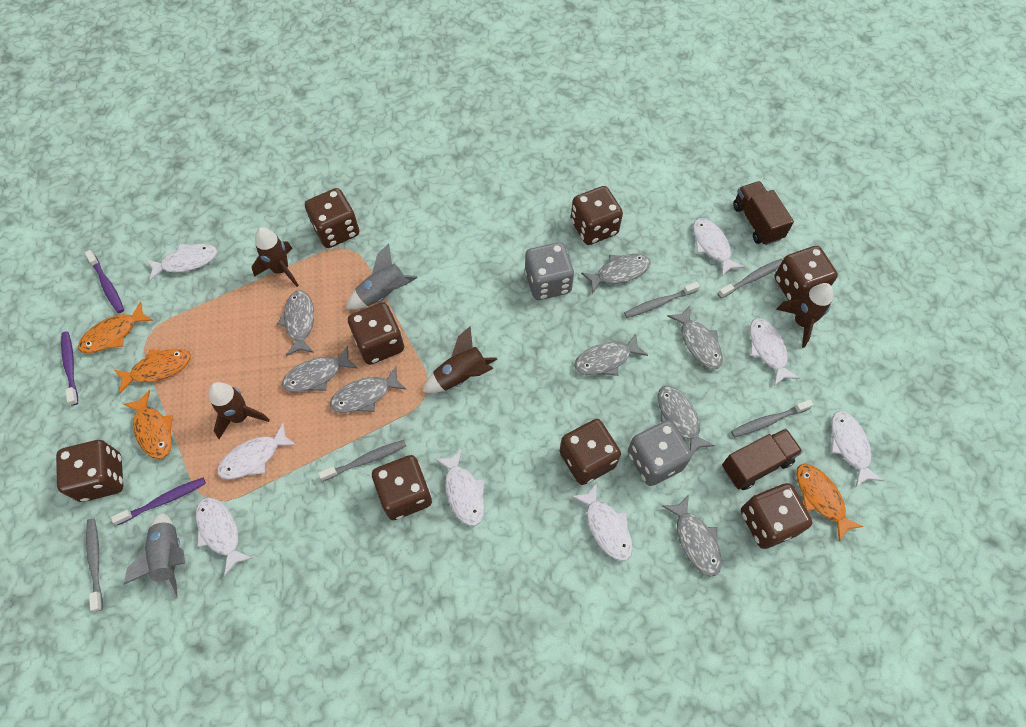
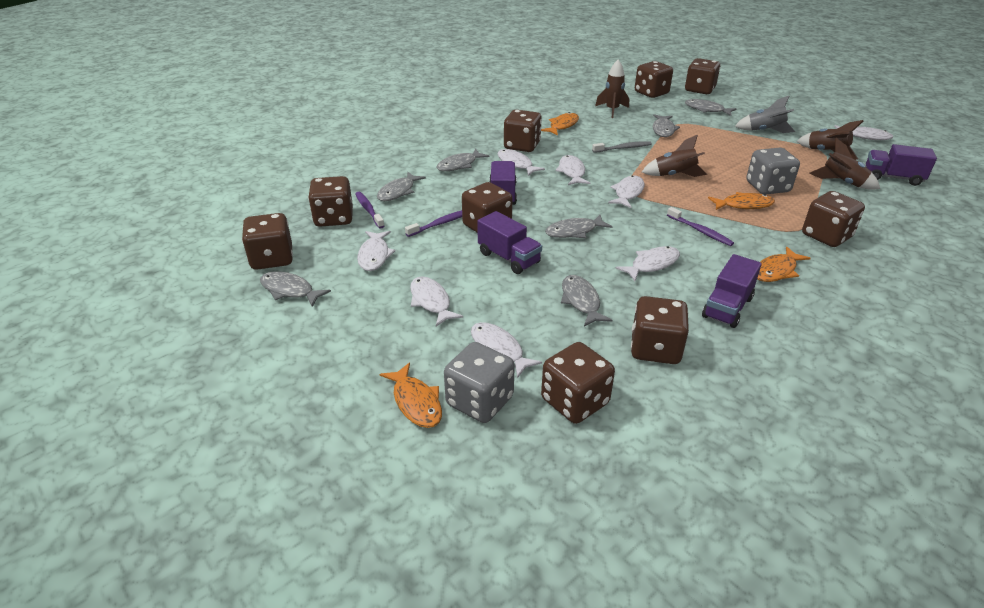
brown dice: 8 -> 9
brown truck: 2 -> 0
grey fish: 8 -> 7
grey rocket: 2 -> 1
grey toothbrush: 5 -> 1
purple truck: 0 -> 4

